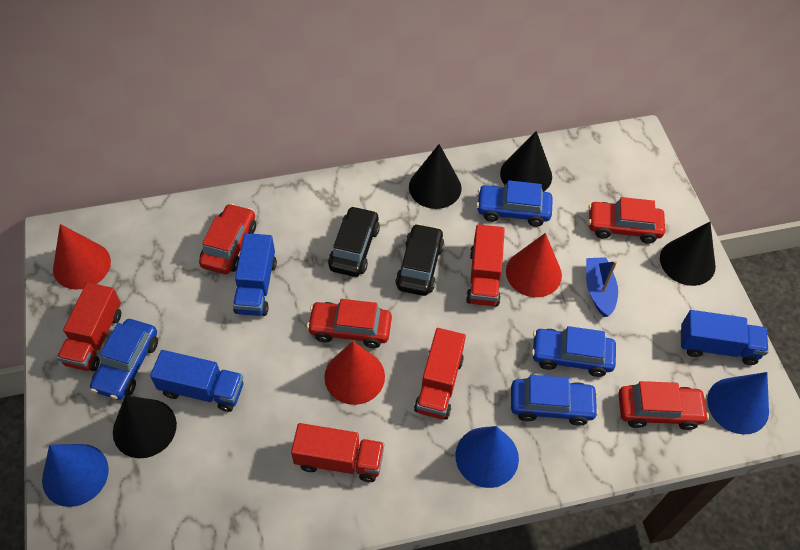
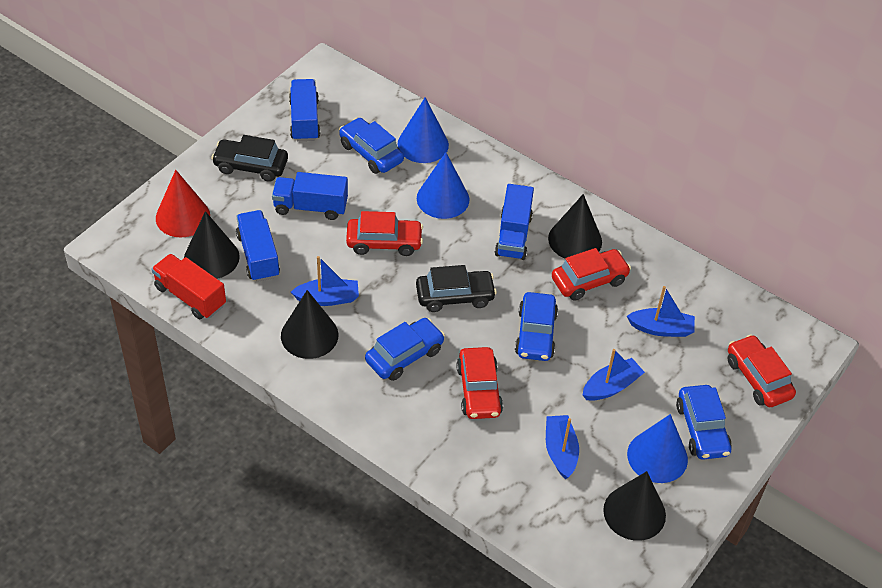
blue boat: 1 -> 4
blue truck: 3 -> 4
red cone: 3 -> 1
red truck: 4 -> 1

